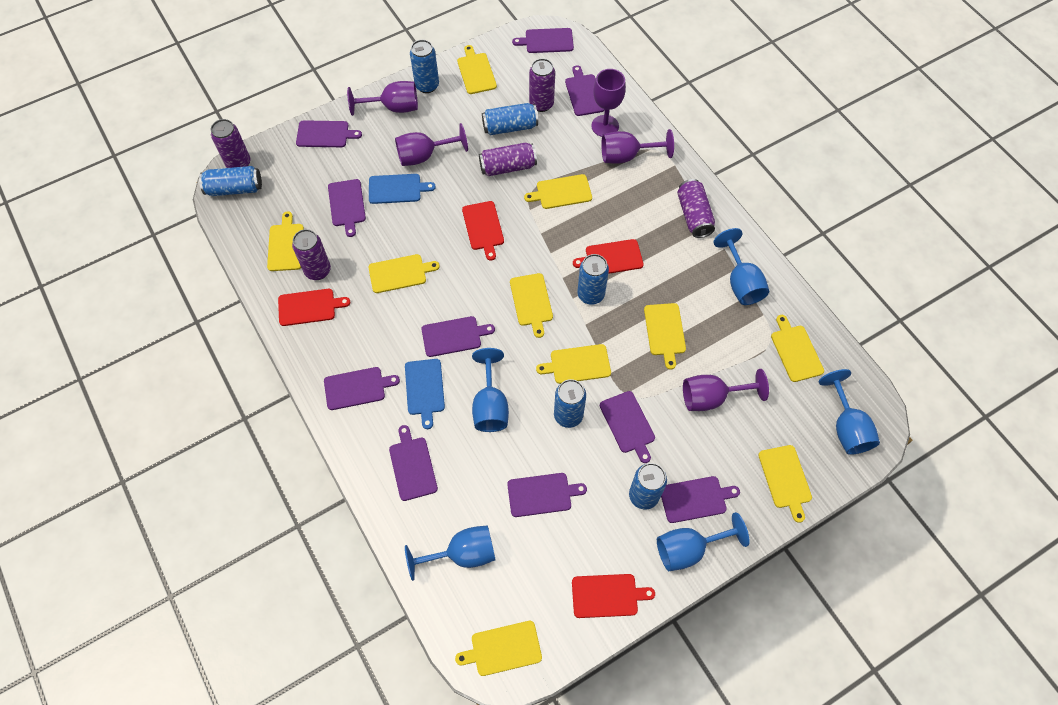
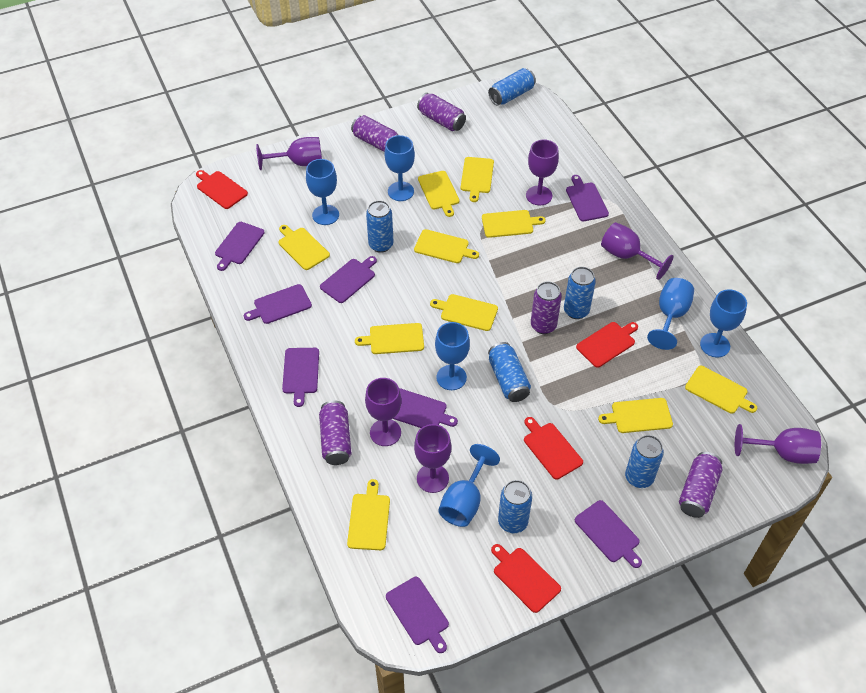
blue cutting board: 2 -> 0
blue goblet: 5 -> 6
purple cutting board: 10 -> 8
purple goblet: 5 -> 6

